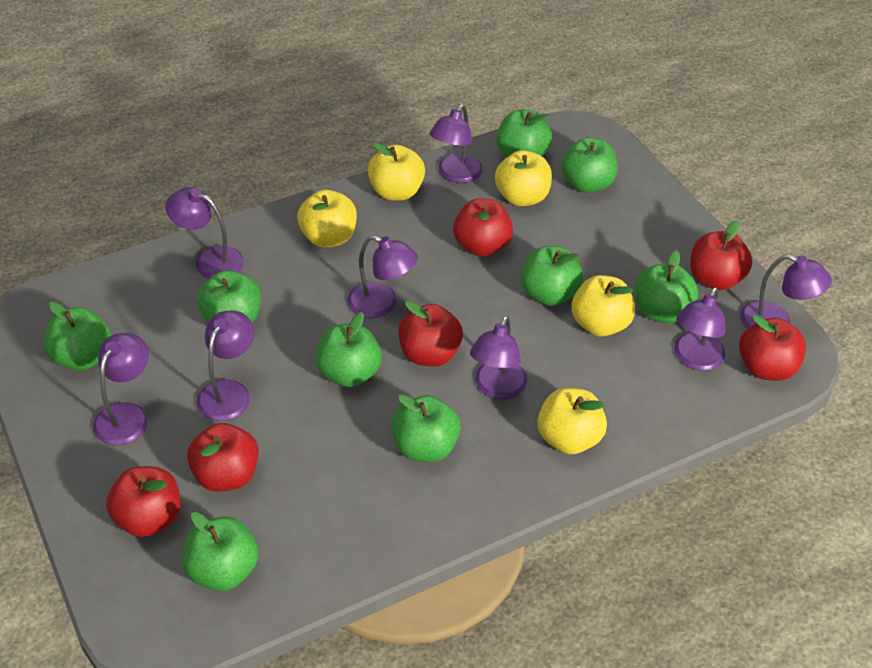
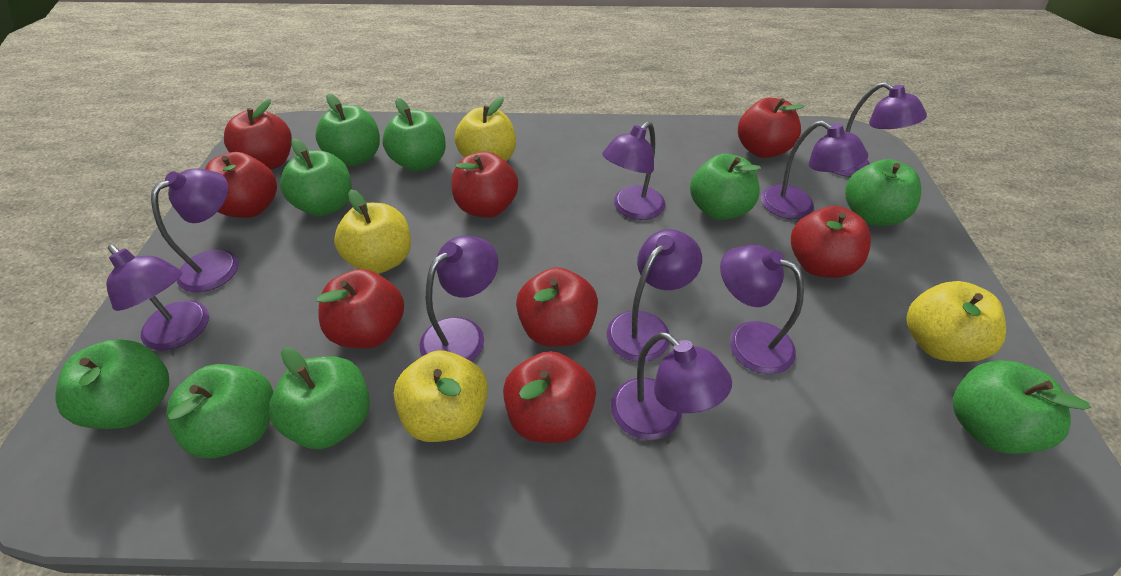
purple lamp: 8 -> 9
red apple: 6 -> 8
yellow apple: 5 -> 4

